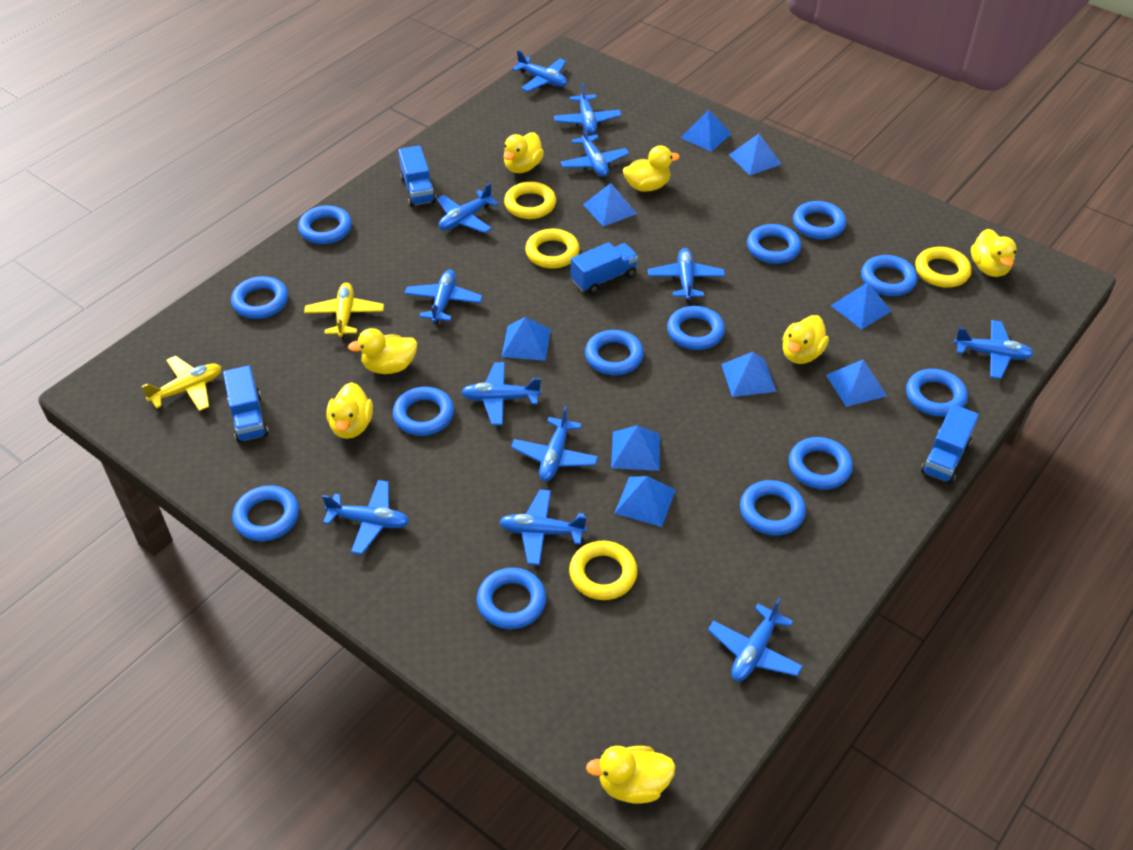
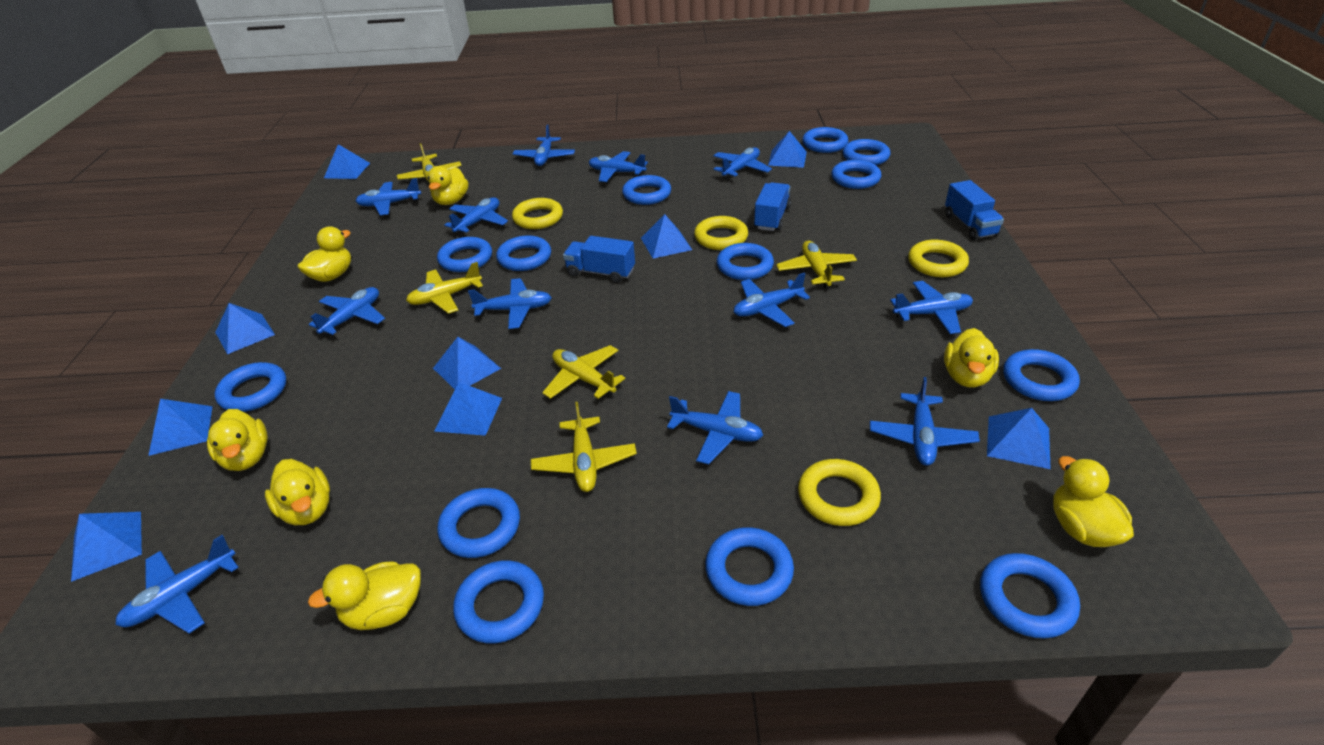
blue truck: 4 -> 3
yellow plane: 2 -> 5

